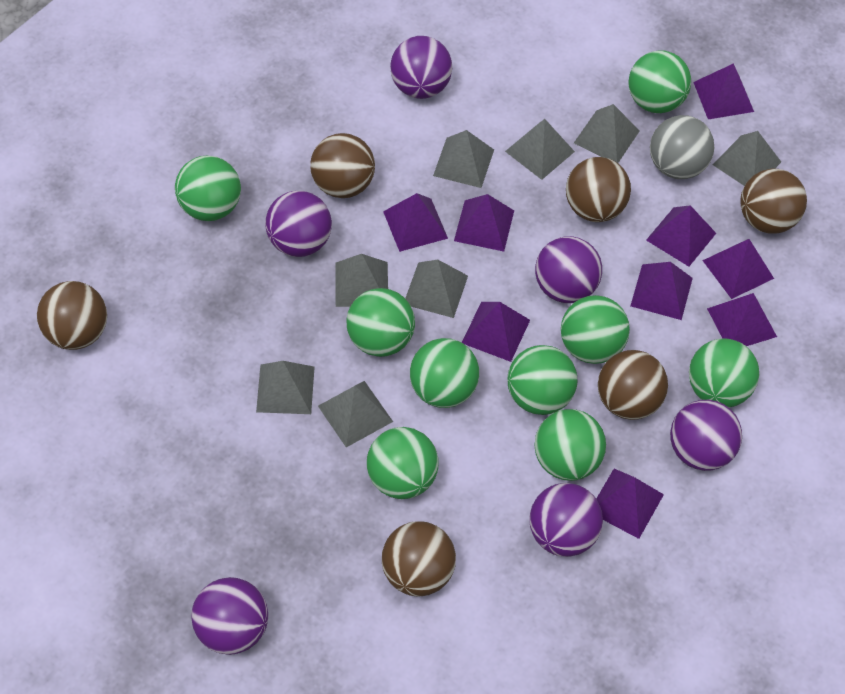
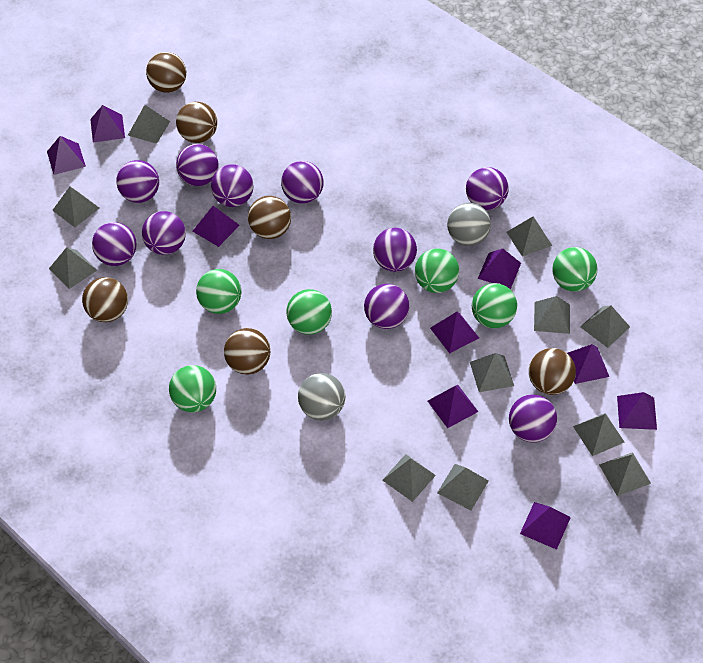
green ball: 9 -> 6
grey ball: 1 -> 2
grey pyramid: 8 -> 11
purple ball: 6 -> 10

